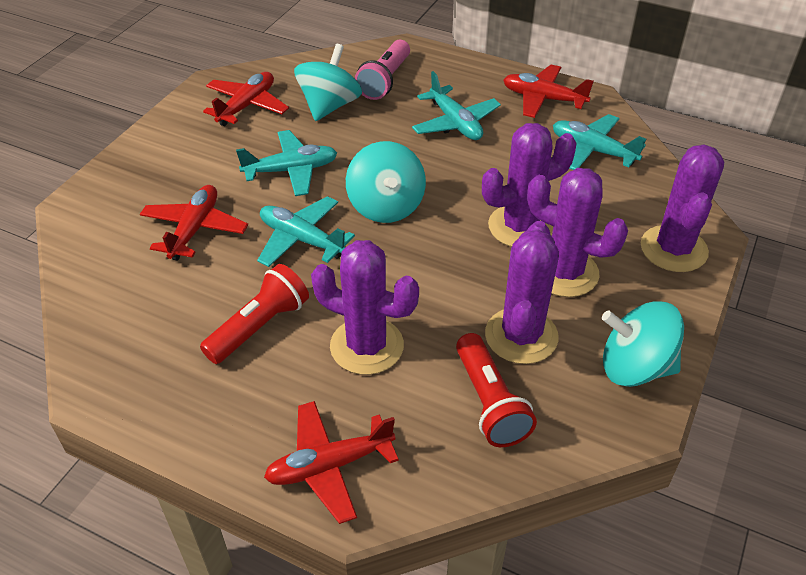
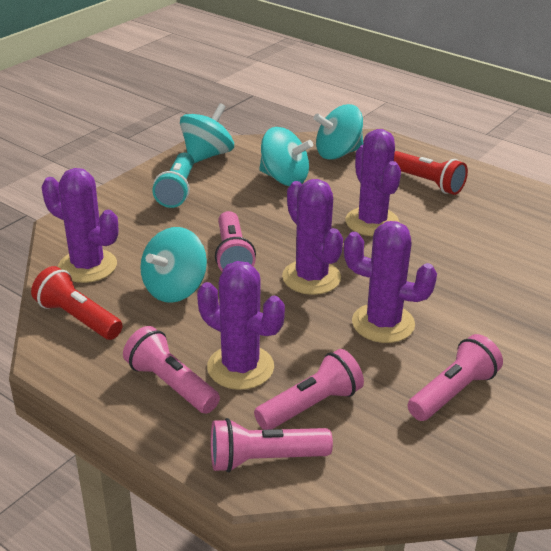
pink flashlight: 1 -> 5
red plane: 4 -> 0
turquoise flashlight: 0 -> 1
turquoise plane: 4 -> 0
turquoise spinning top: 3 -> 4

